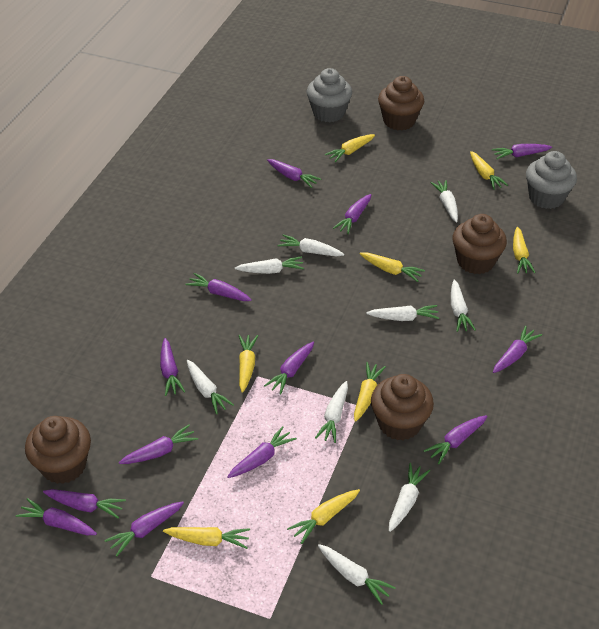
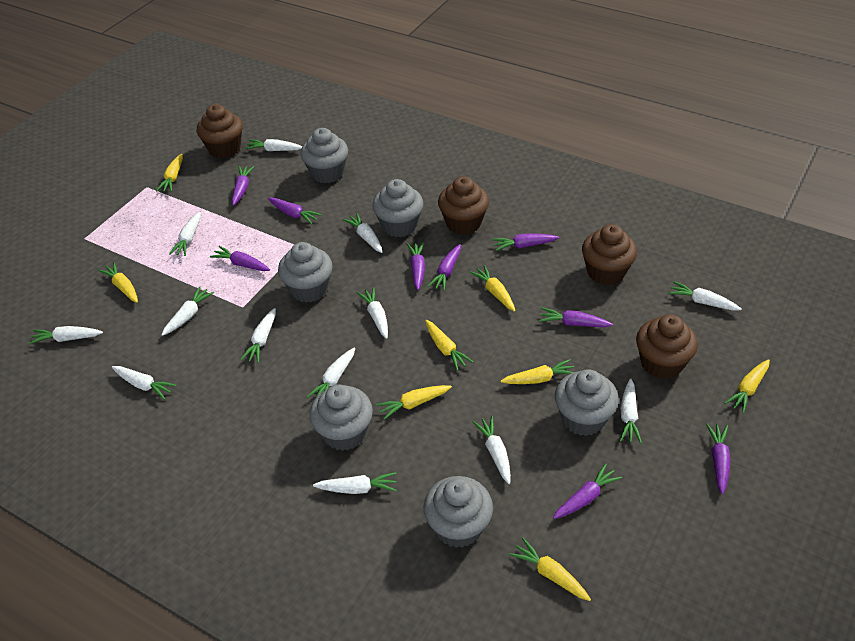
grey cupcake: 2 -> 6
purple carrot: 13 -> 9
white carrot: 9 -> 13

